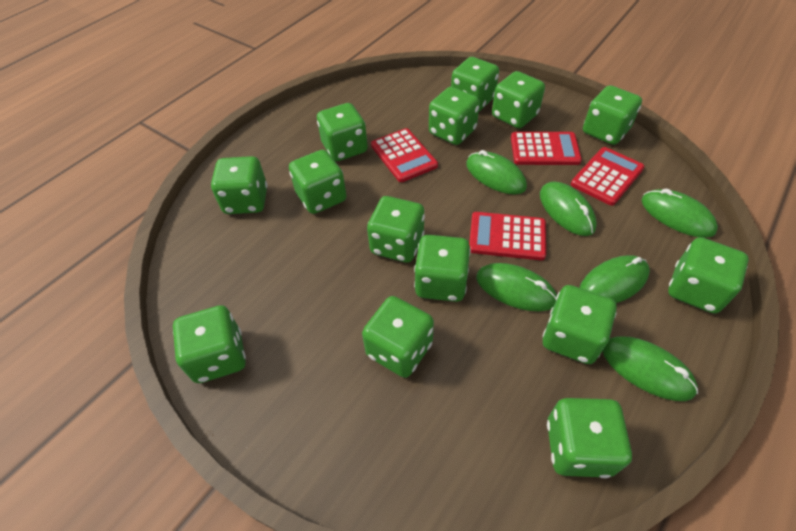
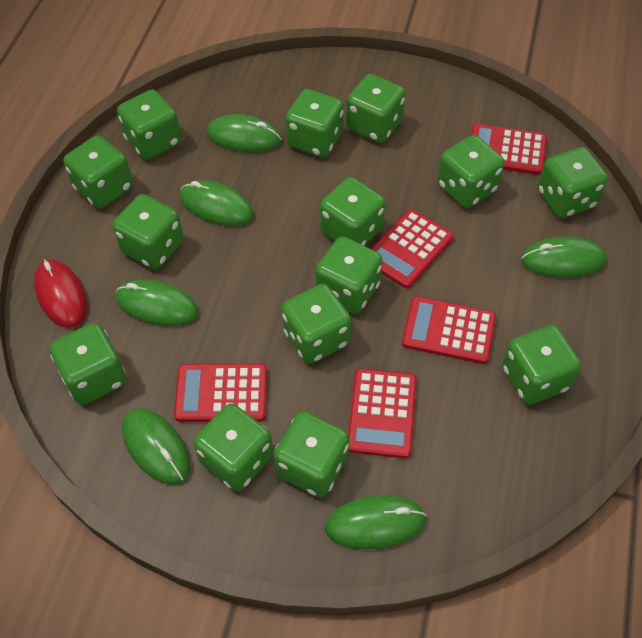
red calculator: 4 -> 5
red mouse: 0 -> 1

